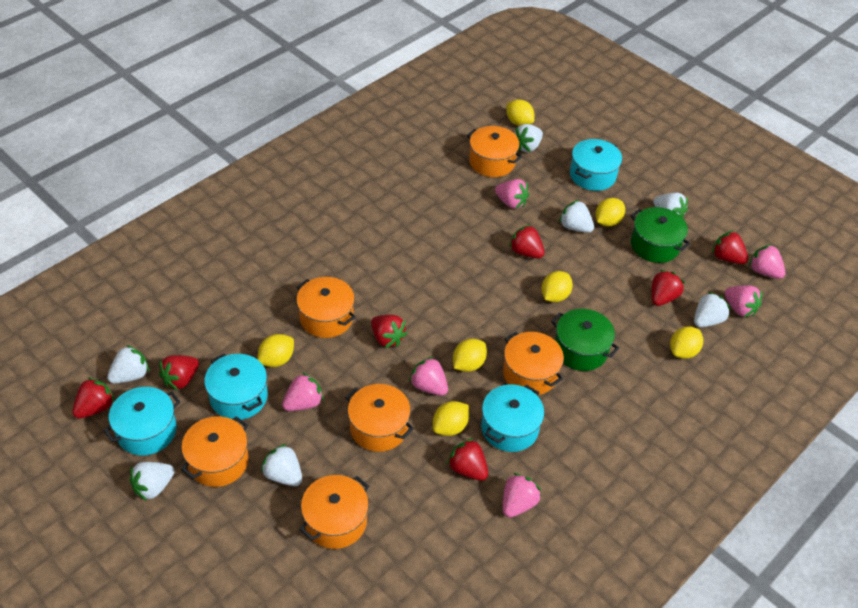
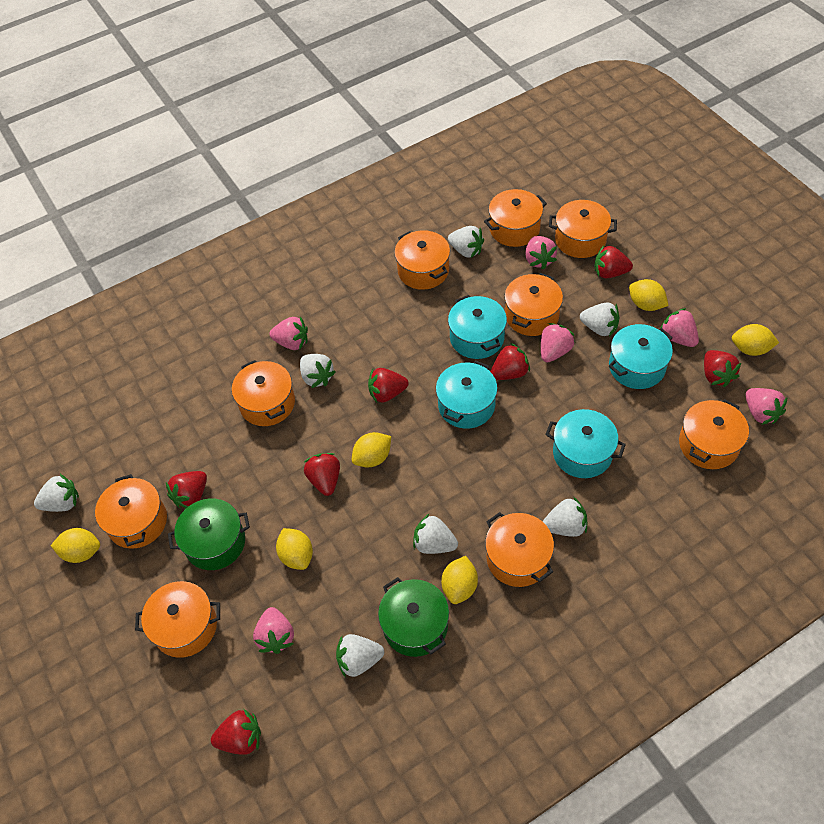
orange pot: 6 -> 9
yellow lemon: 7 -> 6

